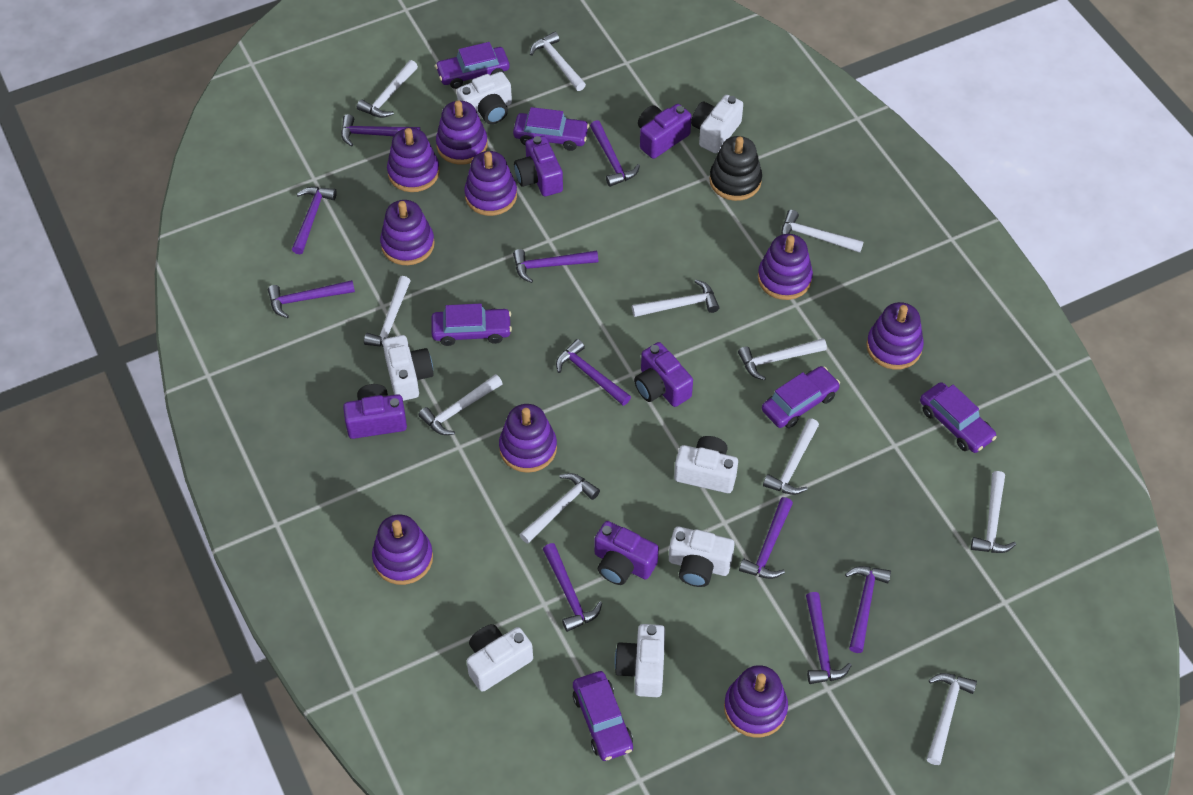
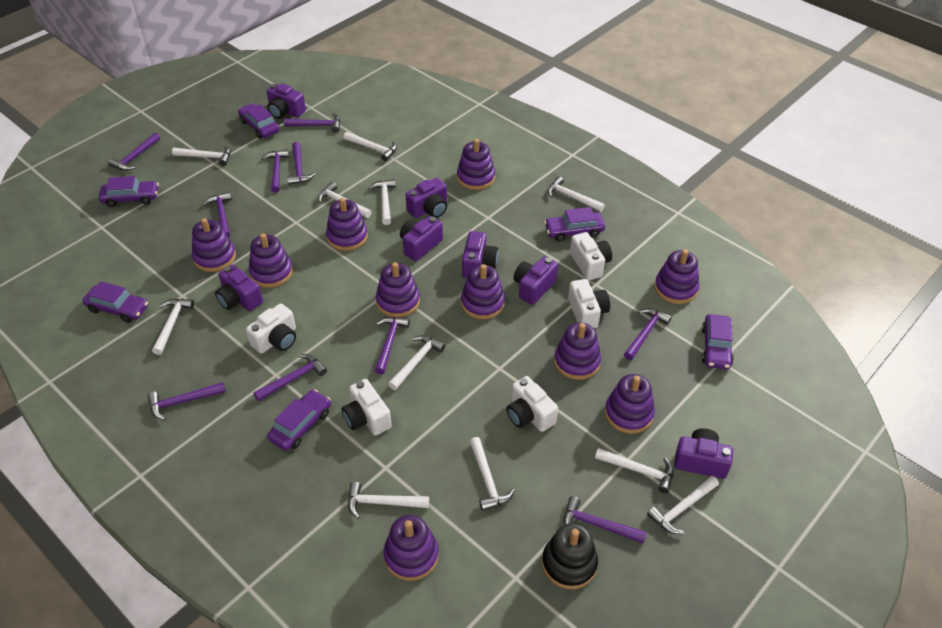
purple camera: 5 -> 7
purple stacking toy: 9 -> 10
white camera: 7 -> 5

